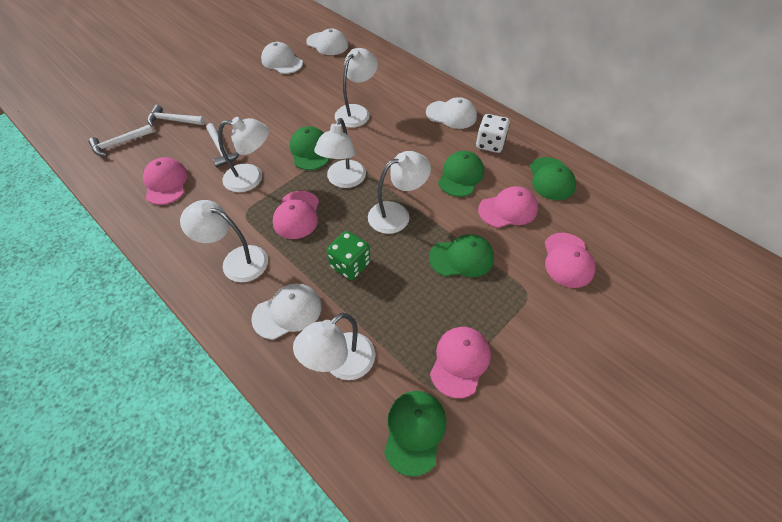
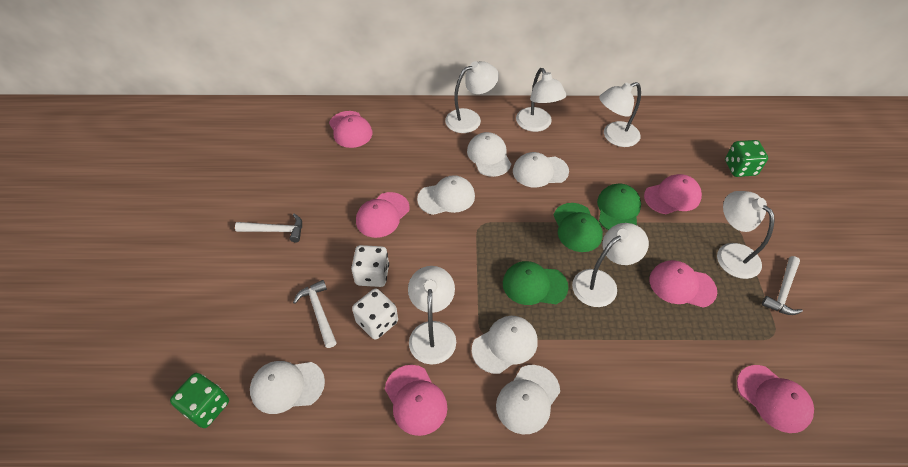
green cap: 5 -> 3
green dice: 1 -> 2
pink cap: 5 -> 6
white cap: 4 -> 6
white dice: 1 -> 2

